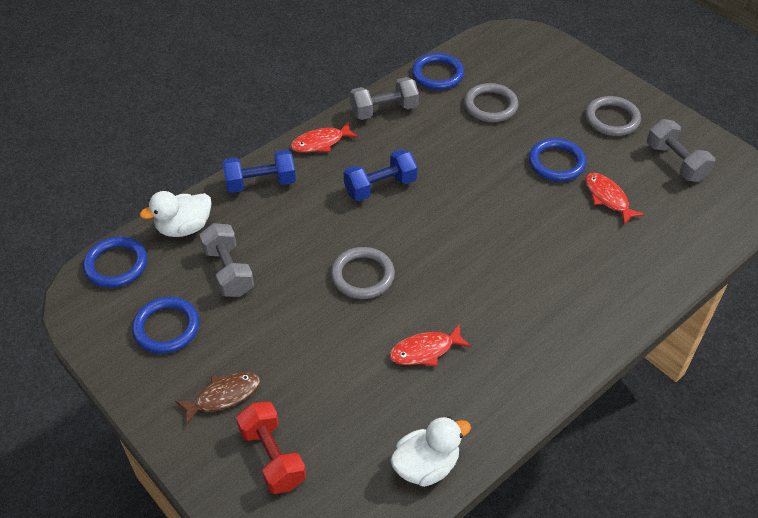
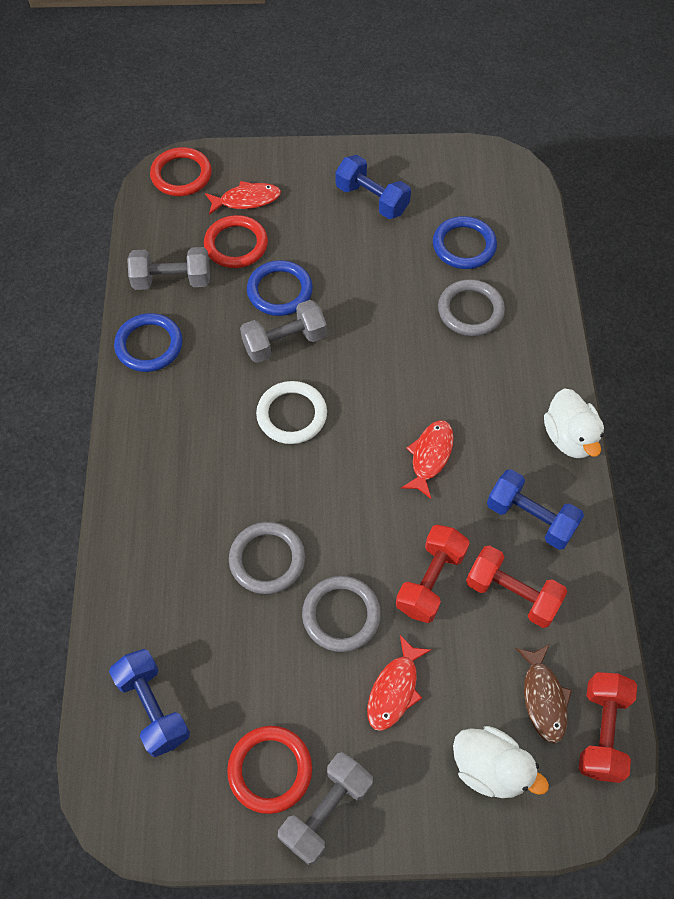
blue dumbbell: 2 -> 3
blue ring: 4 -> 3
red dumbbell: 1 -> 3
red ring: 0 -> 3
white ring: 0 -> 1

